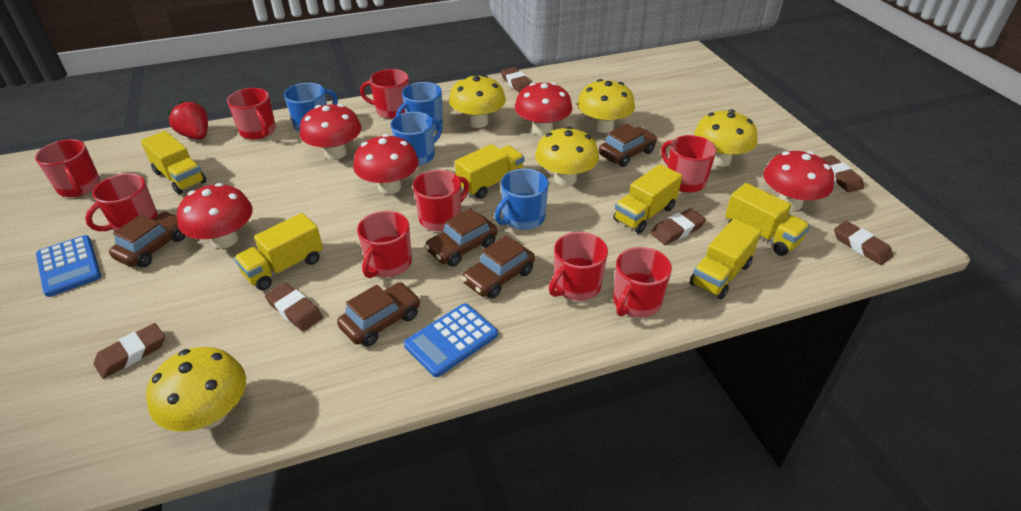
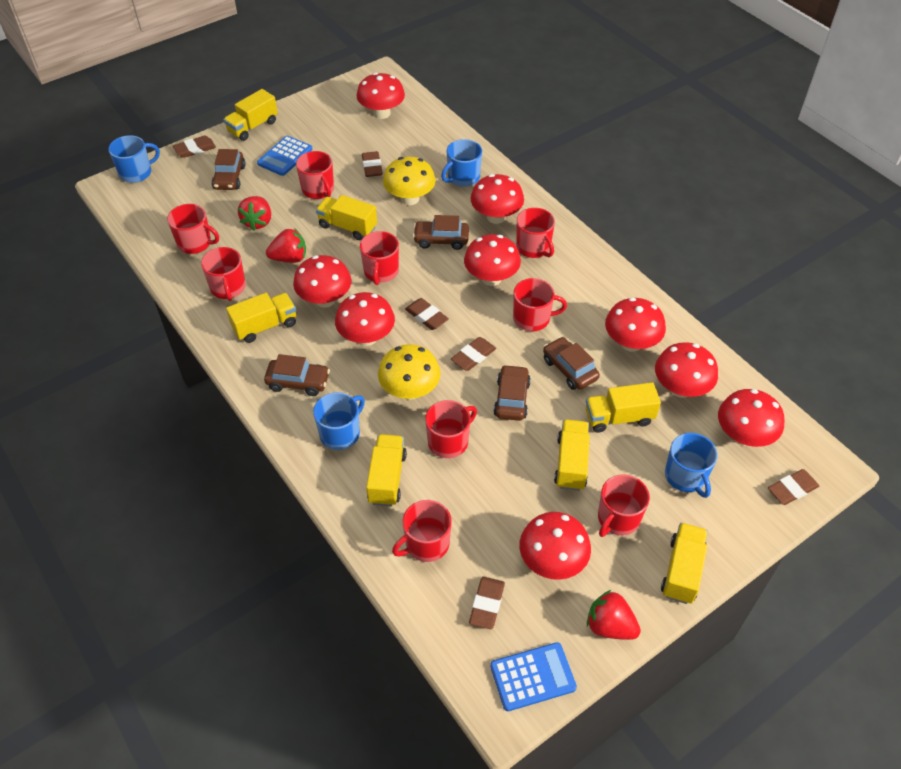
red mushroom: 5 -> 9
red strawberry: 1 -> 3
yellow mushroom: 5 -> 2
yellow truck: 6 -> 7

